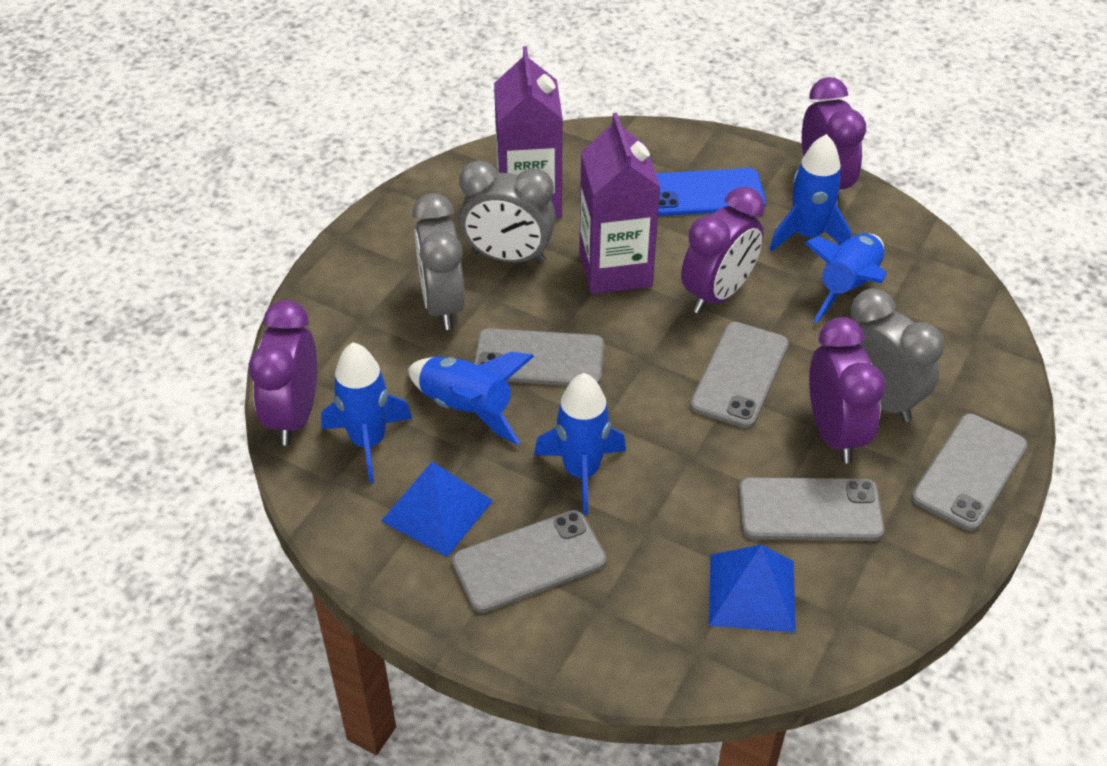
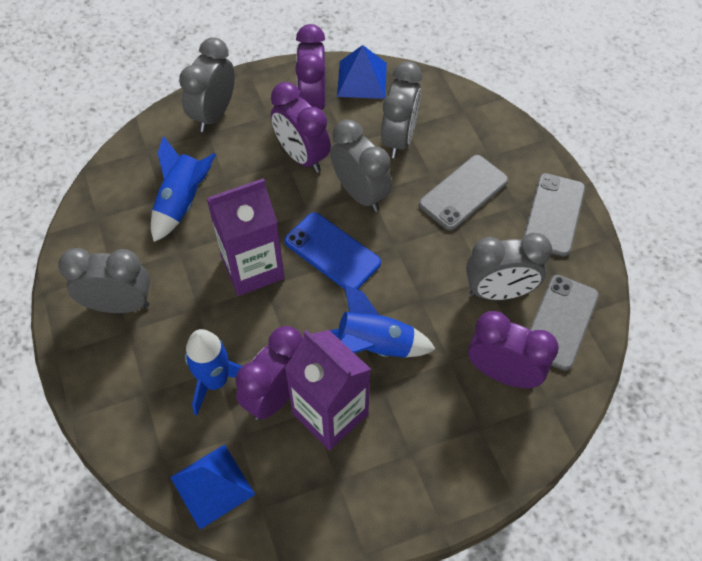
blue rocket: 5 -> 3
grey clock: 3 -> 5
grey phone: 5 -> 3

